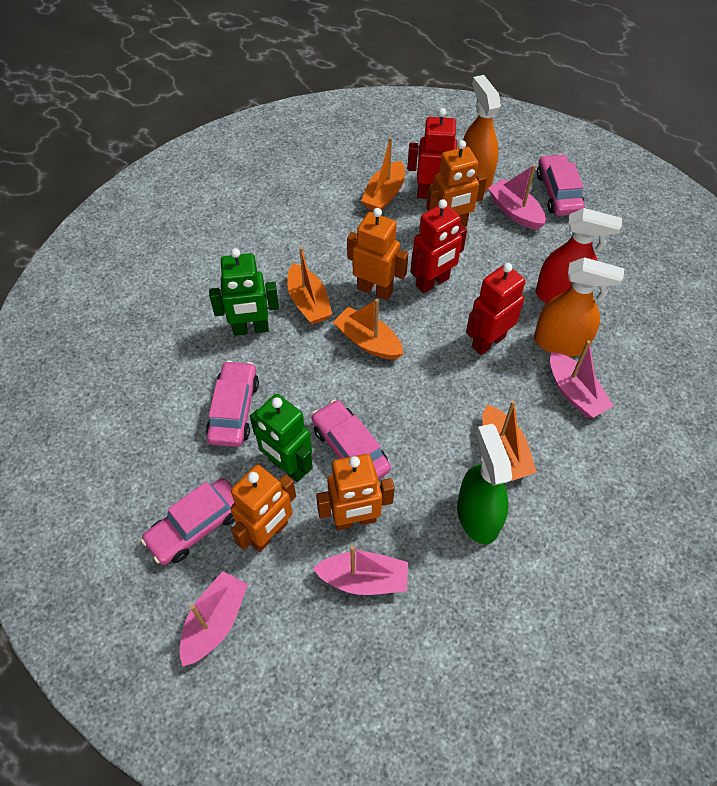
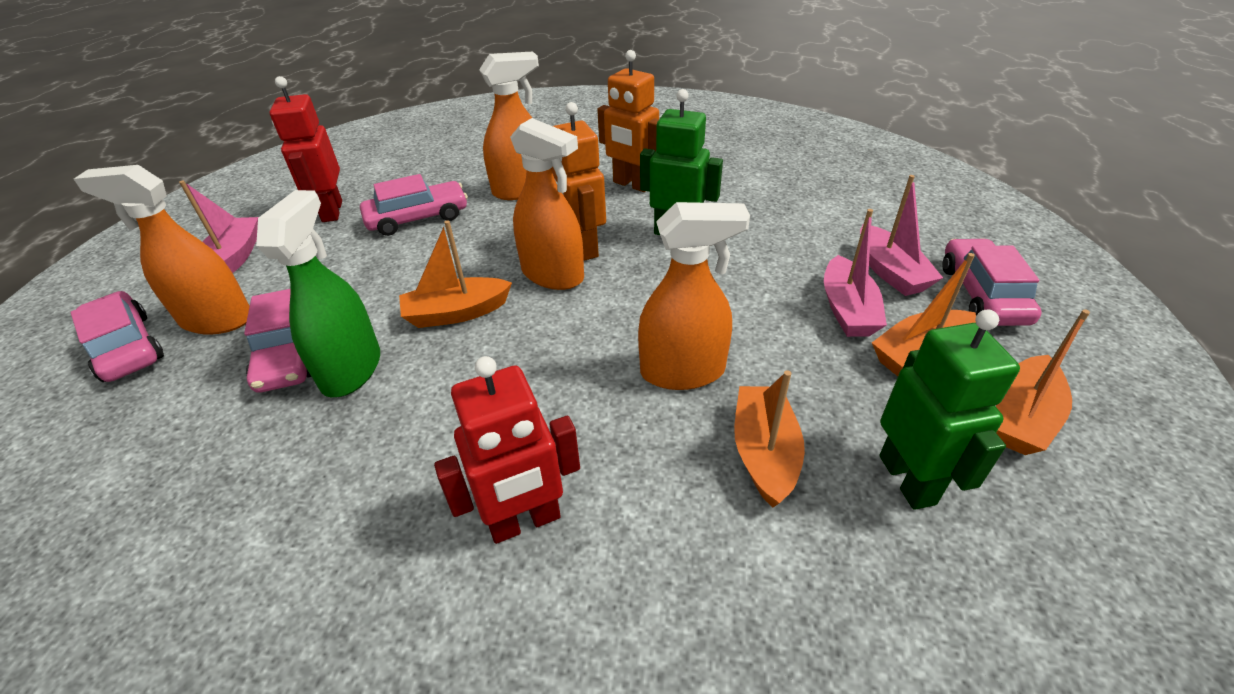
orange robot: 4 -> 2
orange spray bottle: 2 -> 4
pink boat: 4 -> 3
red robot: 3 -> 2
red spray bottle: 1 -> 0

